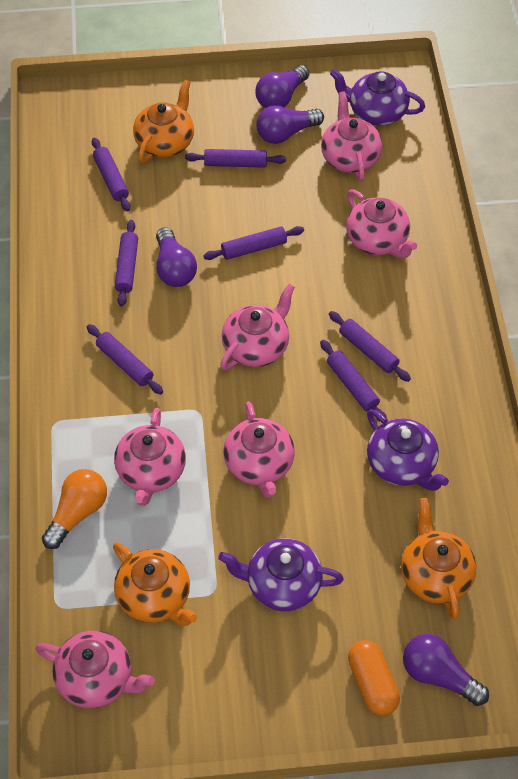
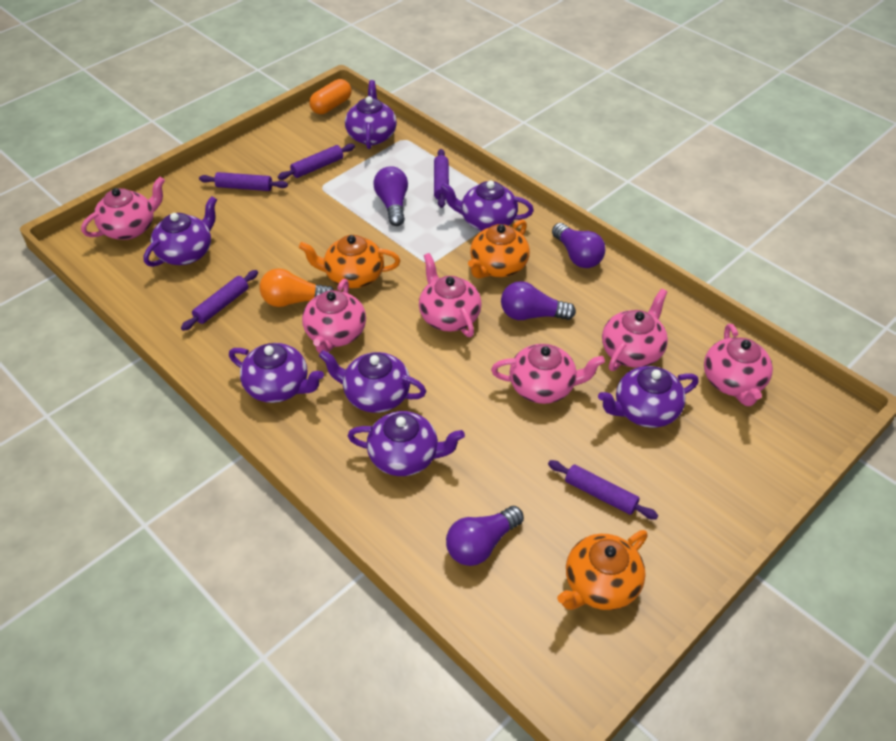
purple rolling pin: 7 -> 5
purple teapot: 3 -> 7

